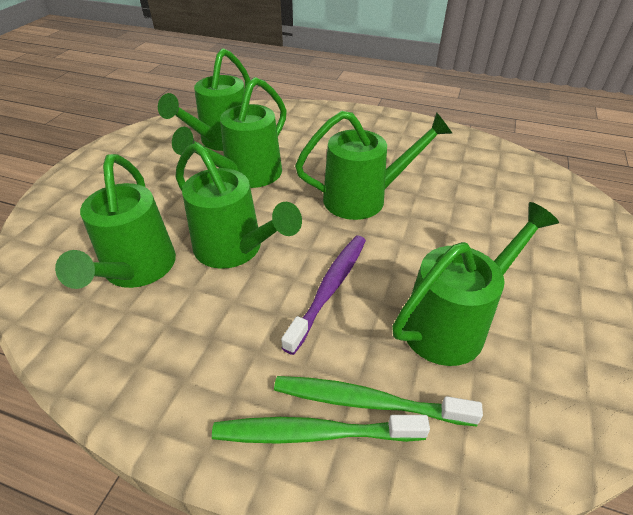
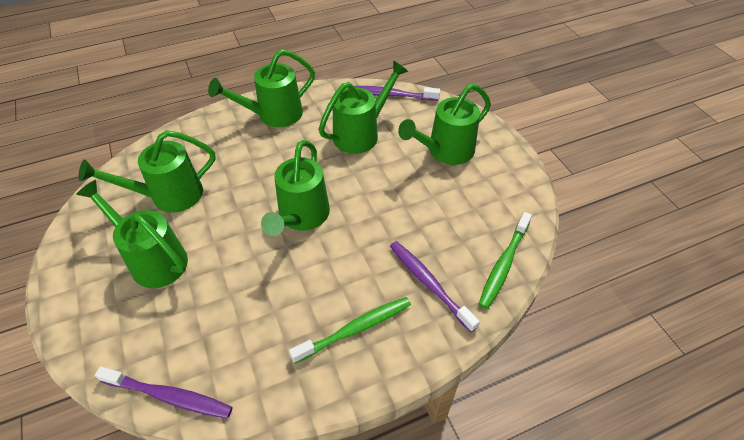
purple toothbrush: 1 -> 3

